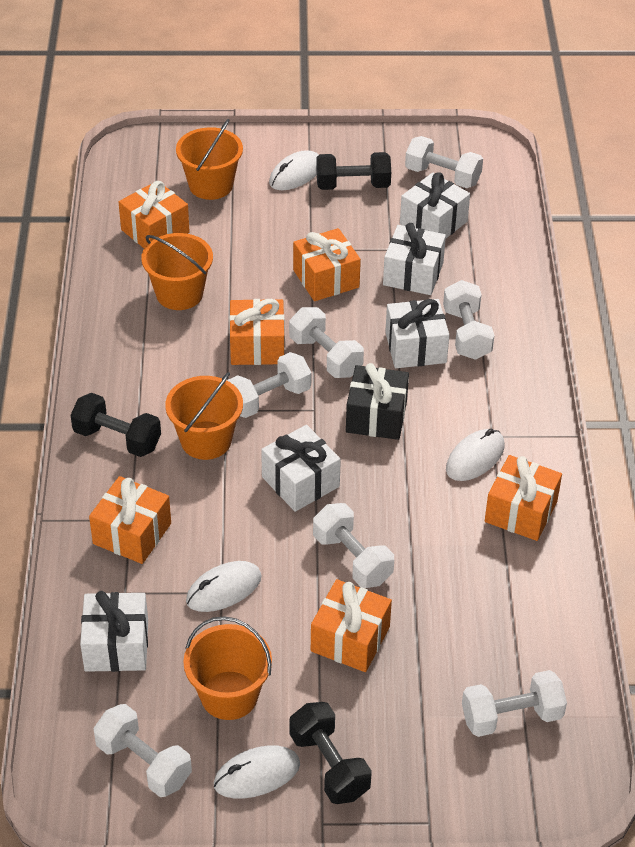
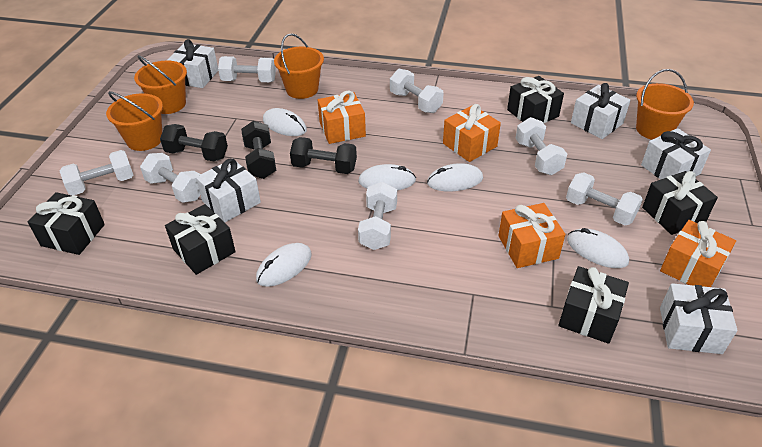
black gift: 1 -> 5
orange gift: 6 -> 4
white mouse: 4 -> 5

